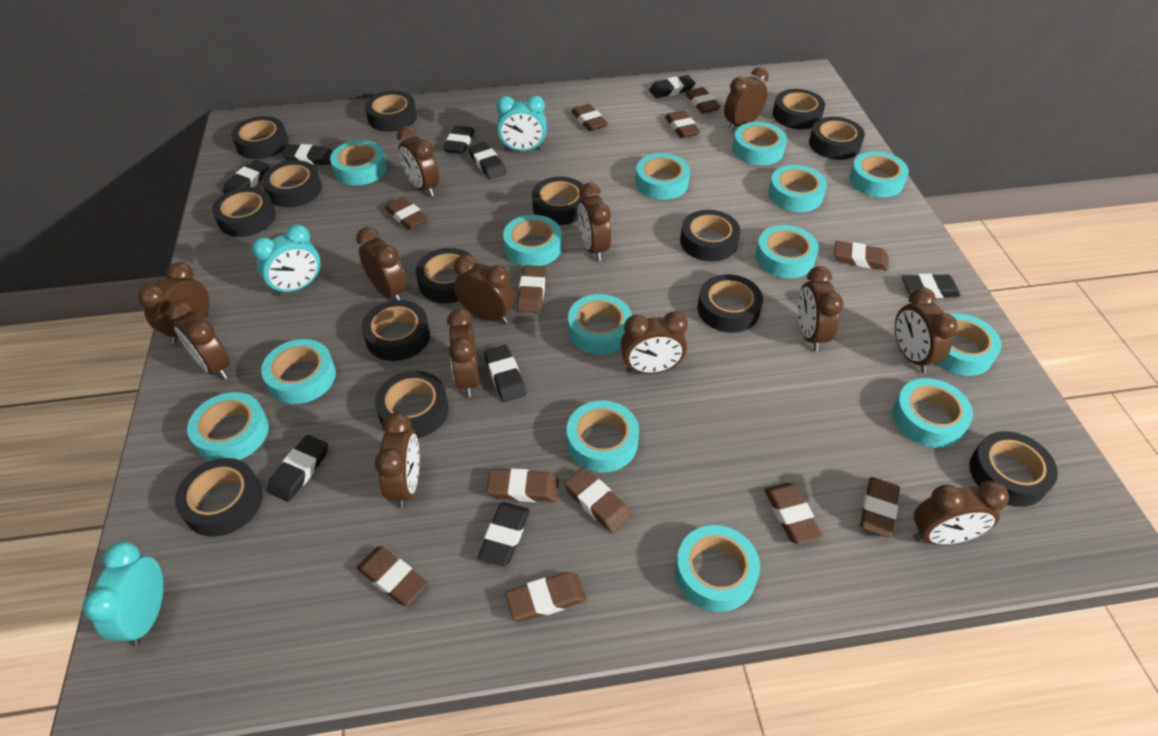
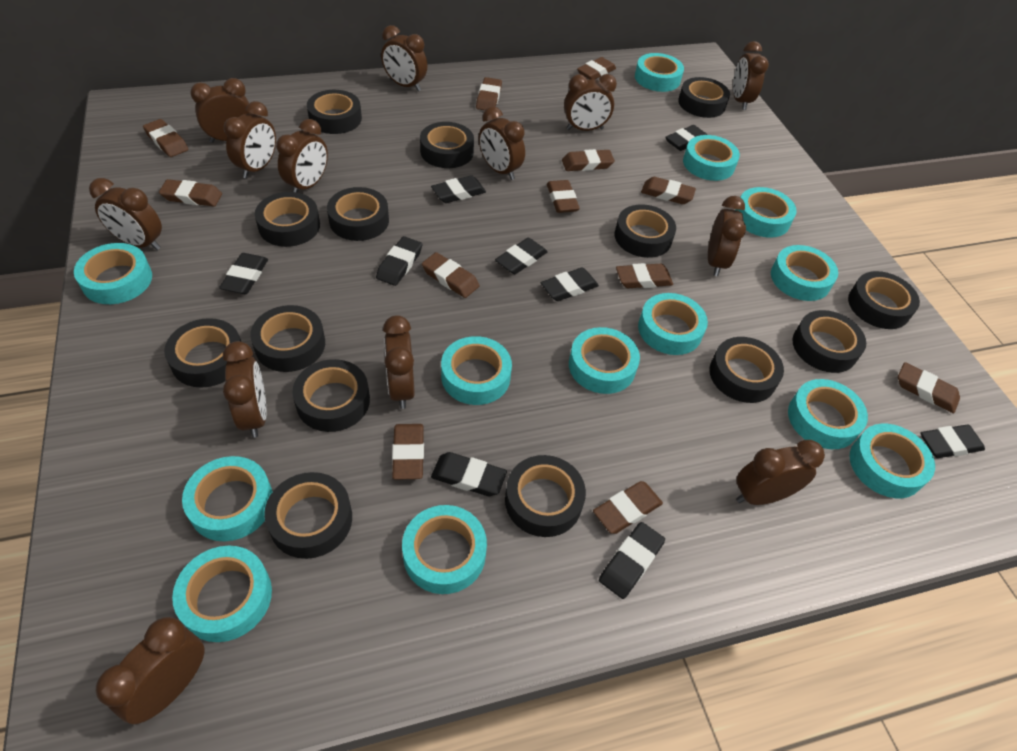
turquoise clock: 3 -> 0
turquoise tape: 14 -> 13

